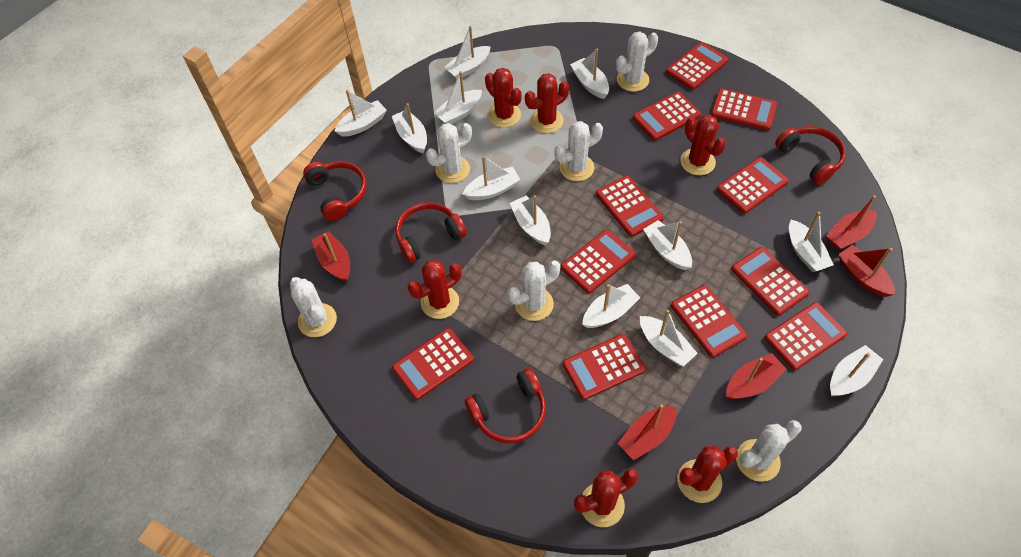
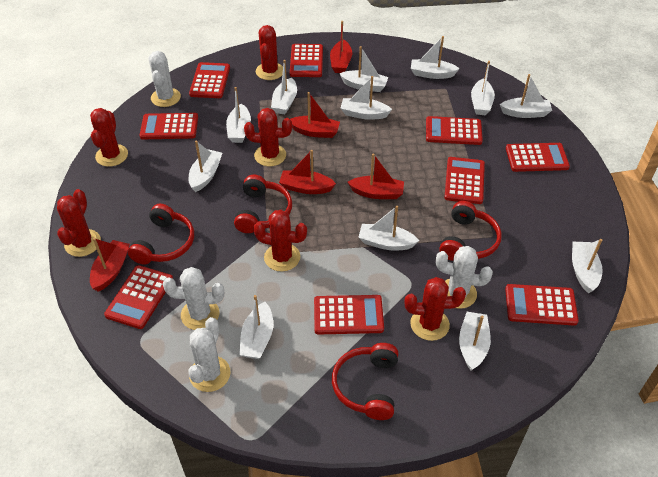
red calculator: 11 -> 9
white cactus: 6 -> 4

